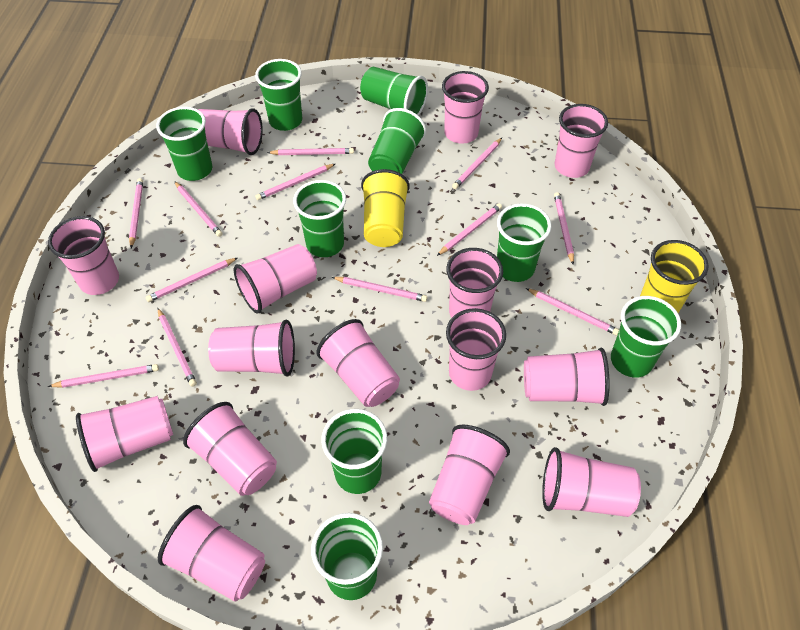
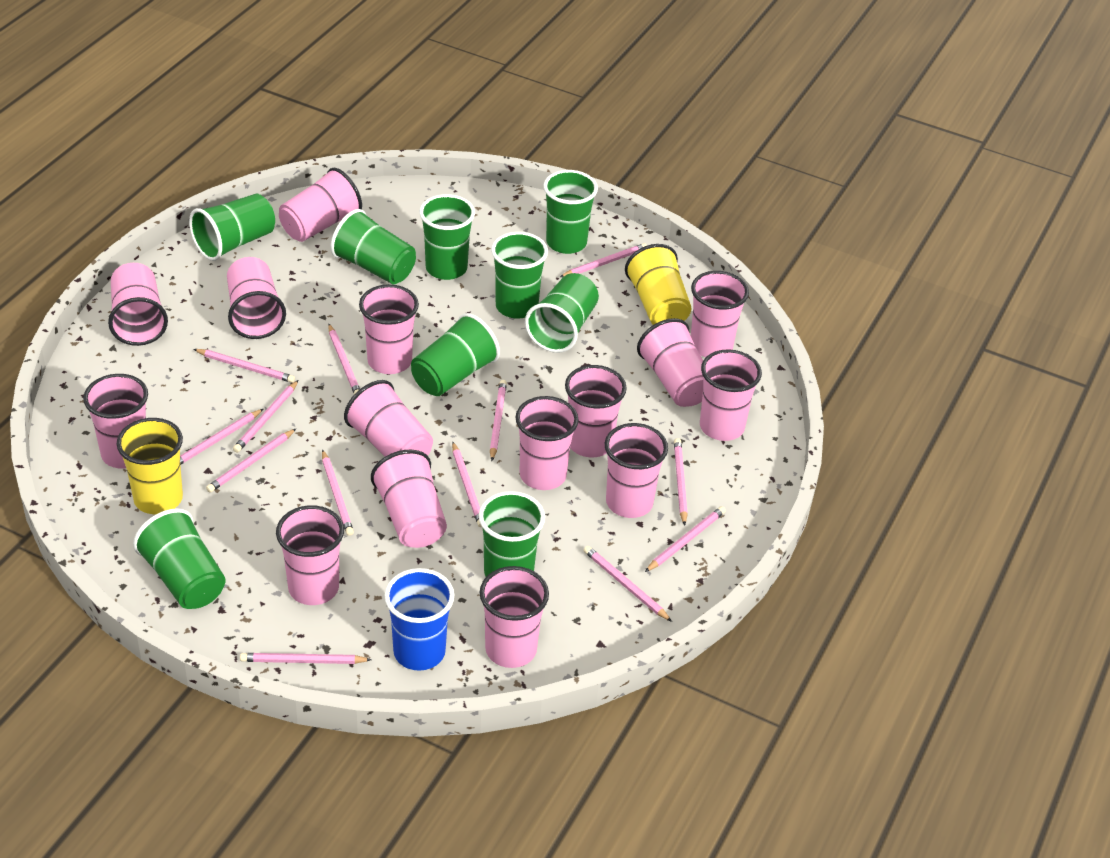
blue cup: 0 -> 1
pink pencil: 12 -> 13

